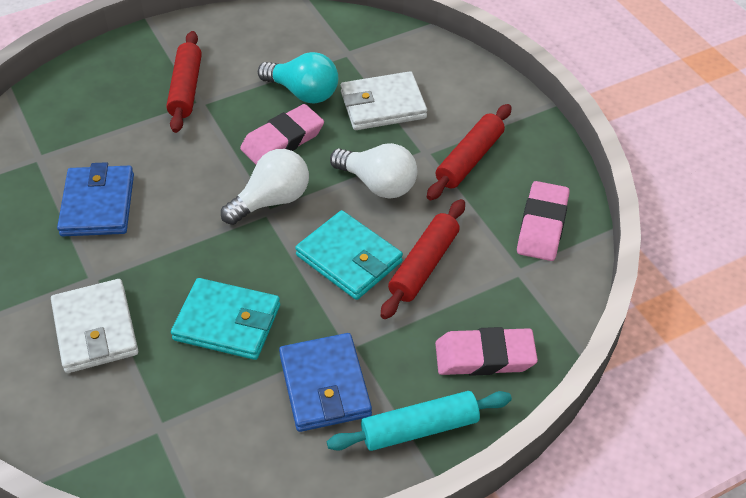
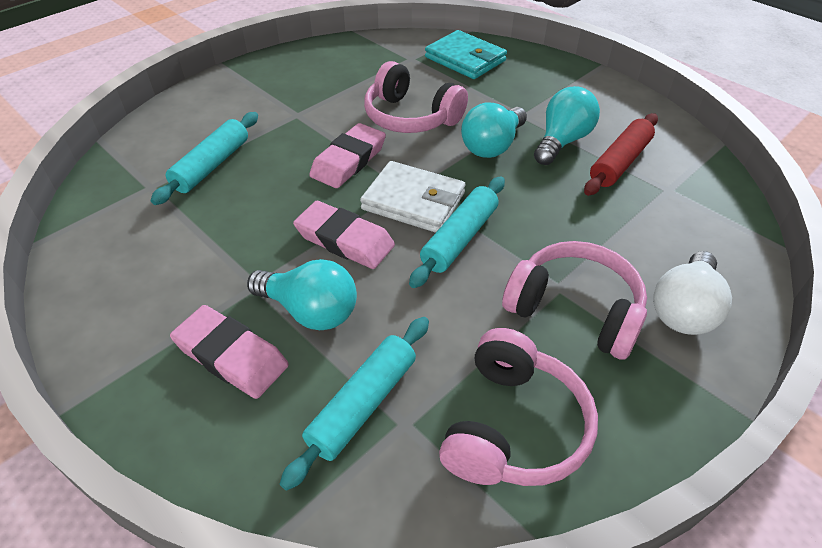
blue wallet: 2 -> 0
pink headphones: 0 -> 3
red rolling pin: 3 -> 1
turquoise light bulb: 1 -> 3
turquoise rolling pin: 1 -> 3
turquoise wallet: 2 -> 1
white light bulb: 2 -> 1
white wallet: 2 -> 1

